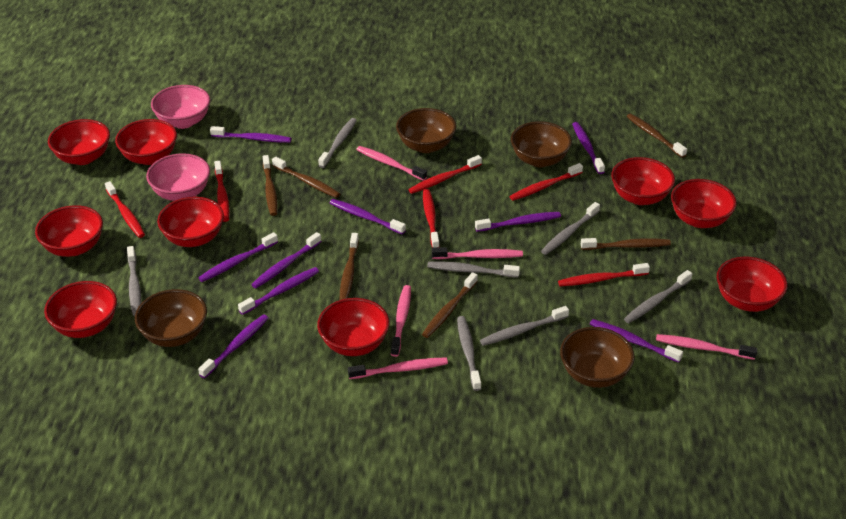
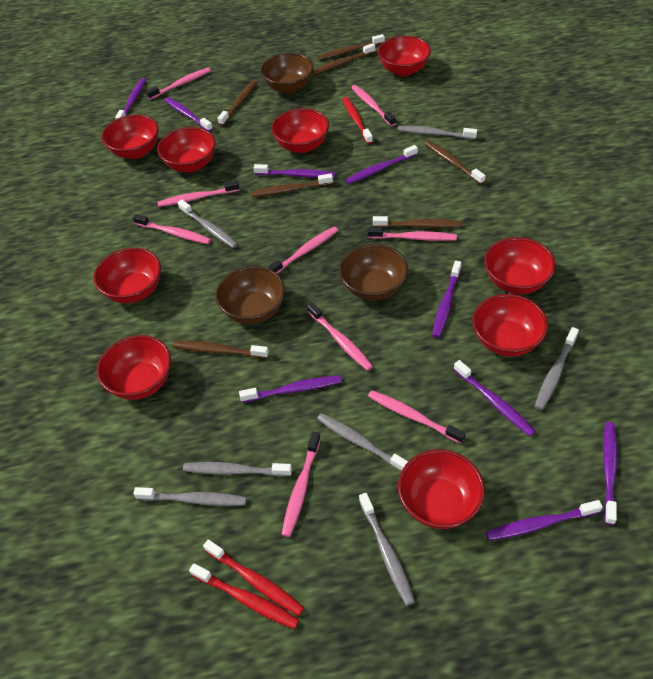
brown bowl: 4 -> 3
brown toothbrush: 6 -> 7
pink bowl: 2 -> 0
pink toothbrush: 5 -> 9
red toothbrush: 6 -> 3

